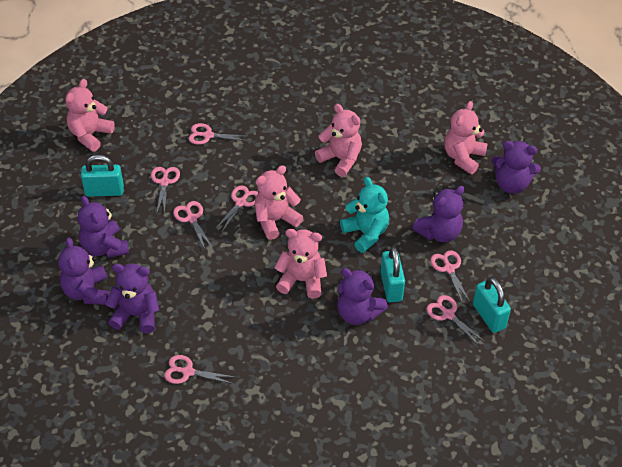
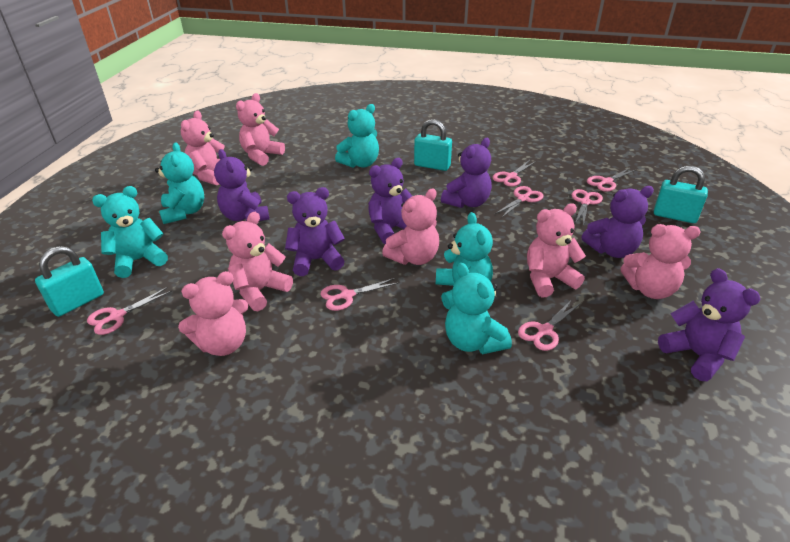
pink teddy bear: 5 -> 7
turquoise teddy bear: 1 -> 5

